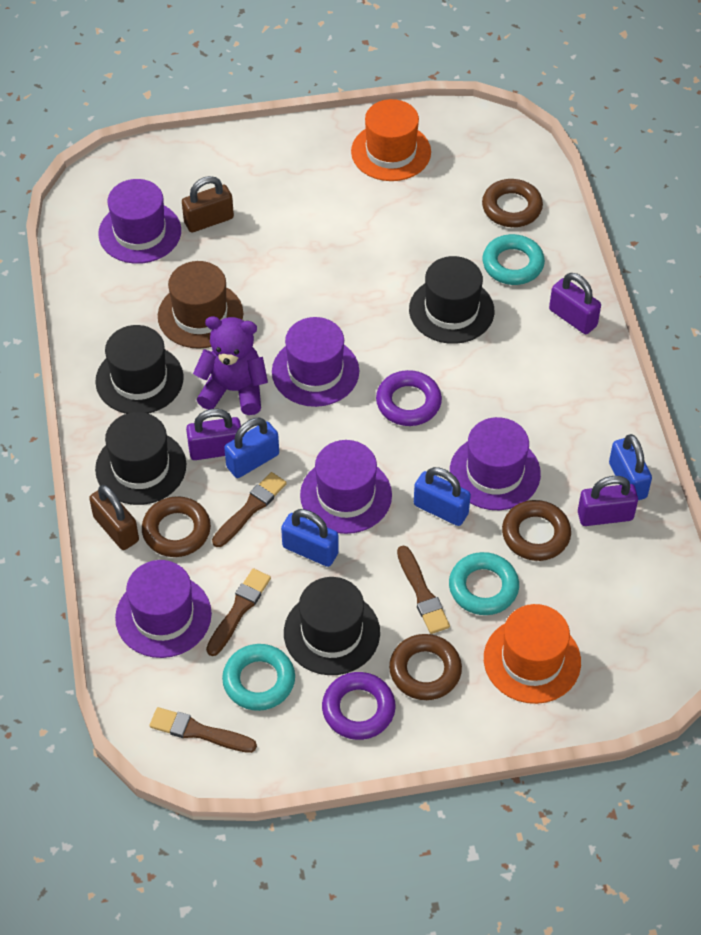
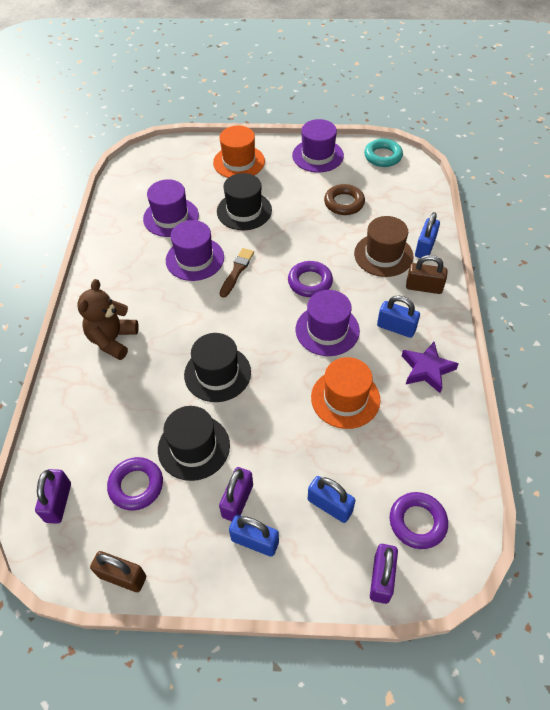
black hat: 4 -> 3
brown brush: 4 -> 1
brown ring: 4 -> 1
brown teddy bear: 0 -> 1
purple hat: 5 -> 4
purple ring: 2 -> 3
purple star: 0 -> 1
purple teddy bear: 1 -> 0
turquoise ring: 3 -> 1

